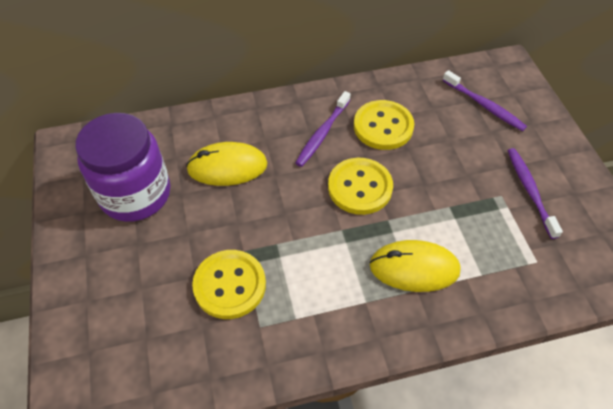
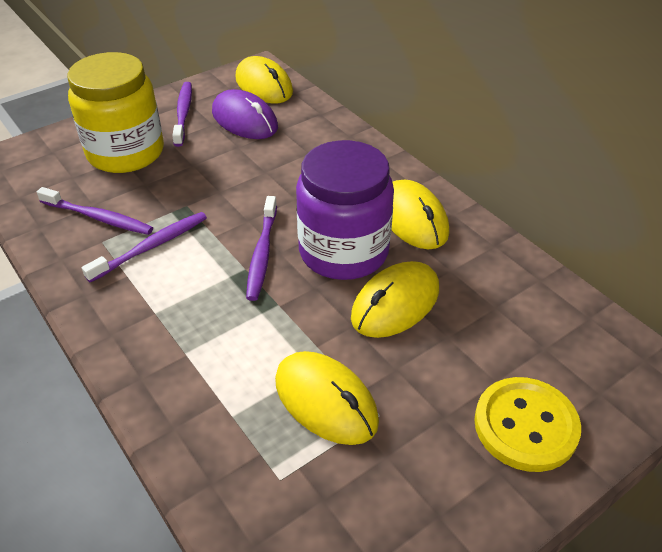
purple mouse: 0 -> 1
purple toothbrush: 3 -> 4
yellow button: 3 -> 1
yellow jar: 0 -> 1
yellow mouse: 2 -> 4

